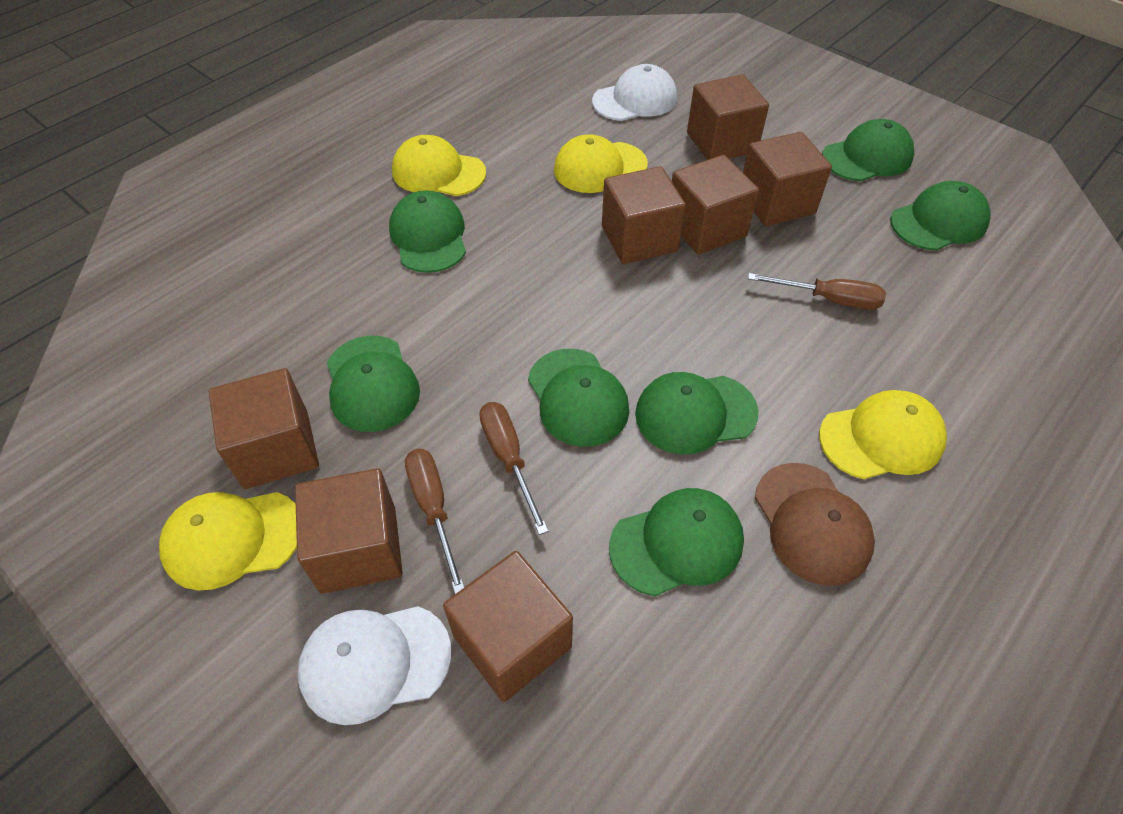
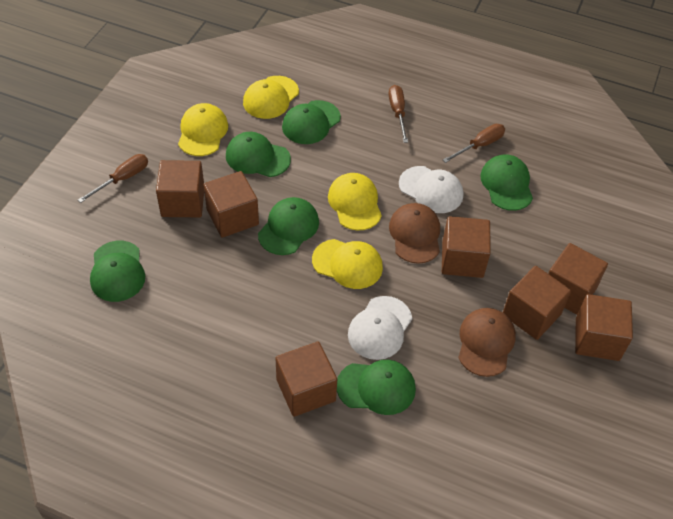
brown cap: 1 -> 2
green cap: 7 -> 6

